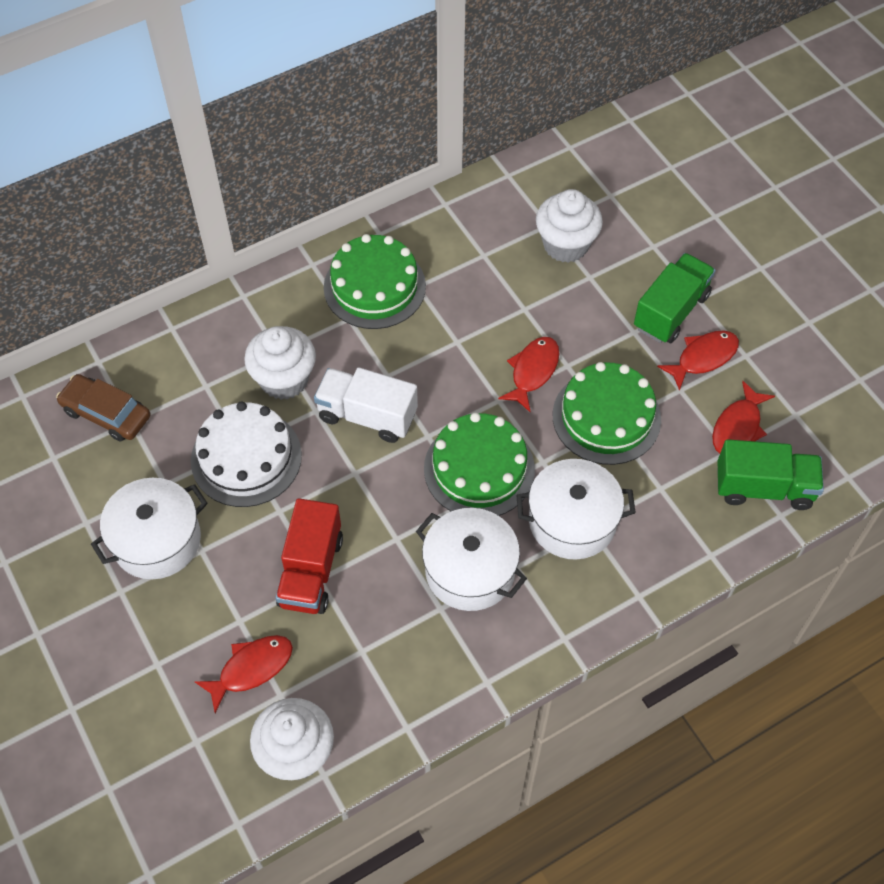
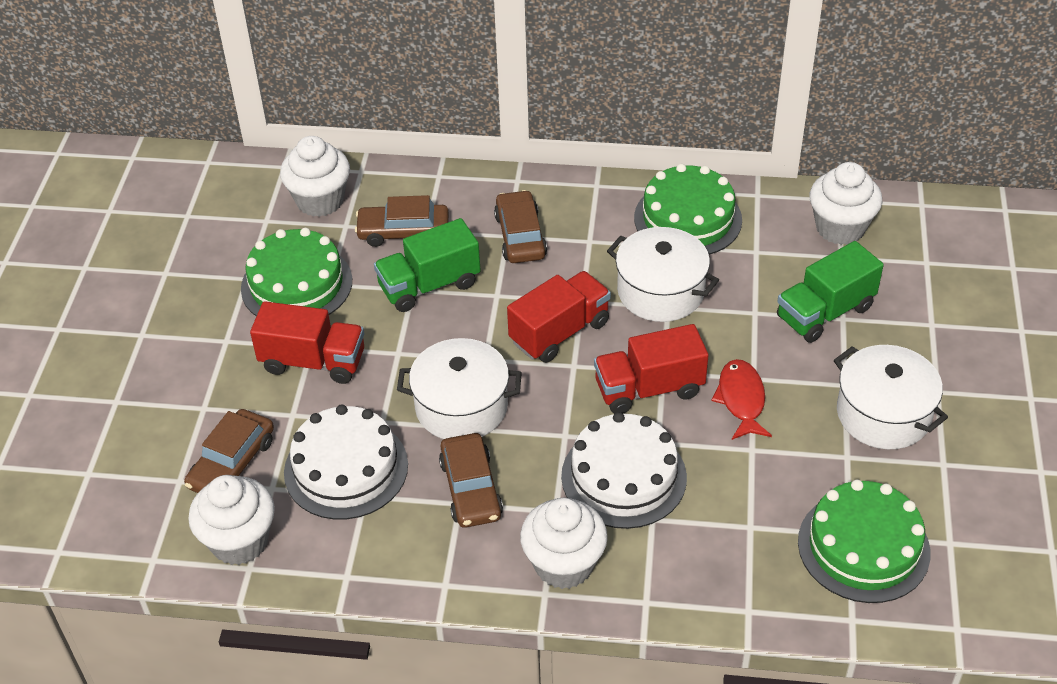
brown car: 1 -> 4
red fish: 4 -> 1
red truck: 1 -> 3
white cake: 1 -> 2
white cupcake: 3 -> 4
white truck: 1 -> 0

